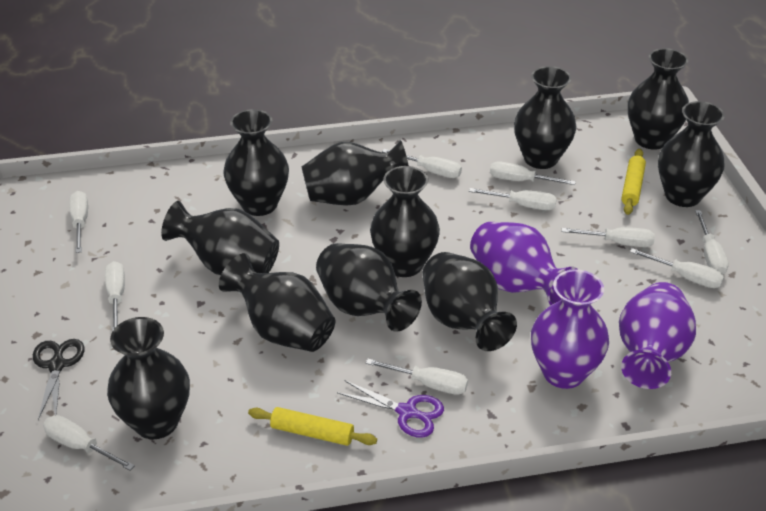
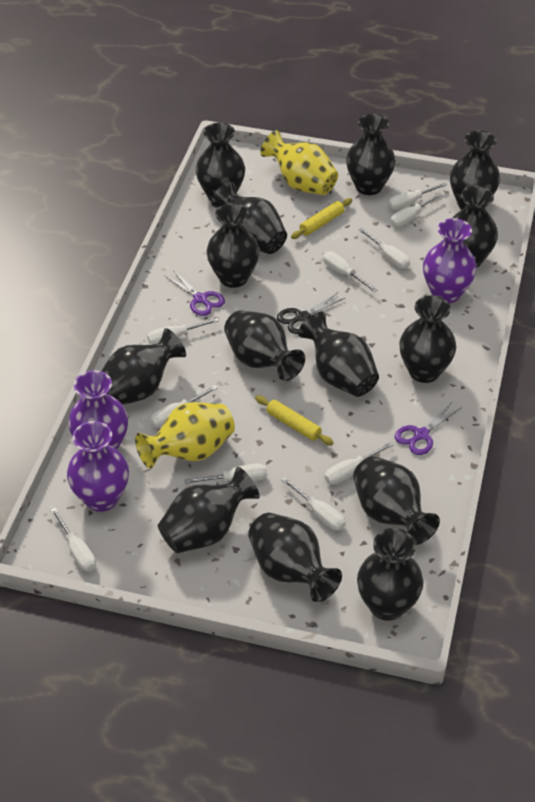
black vase: 11 -> 14
purple scissors: 1 -> 2
yellow vase: 0 -> 2

